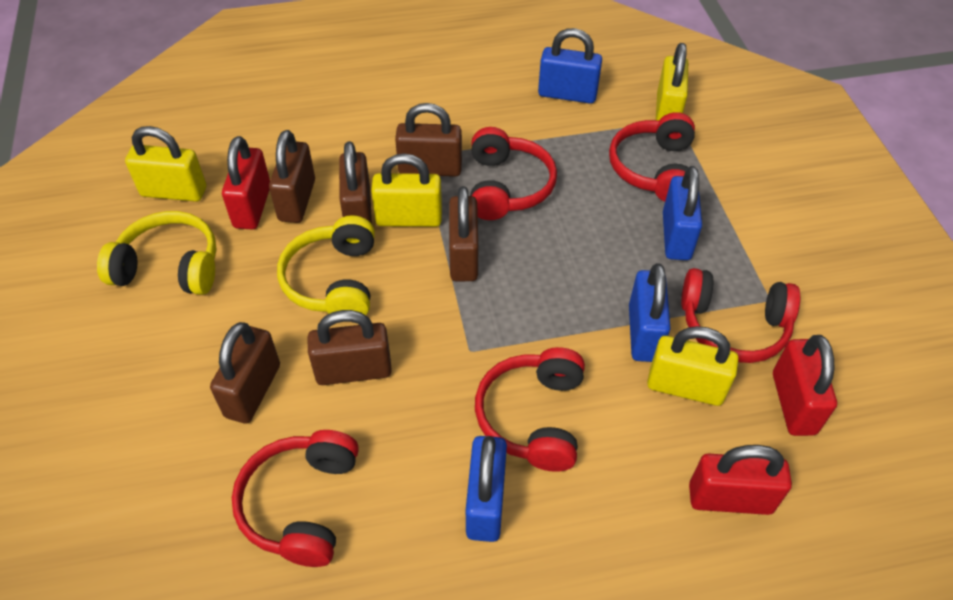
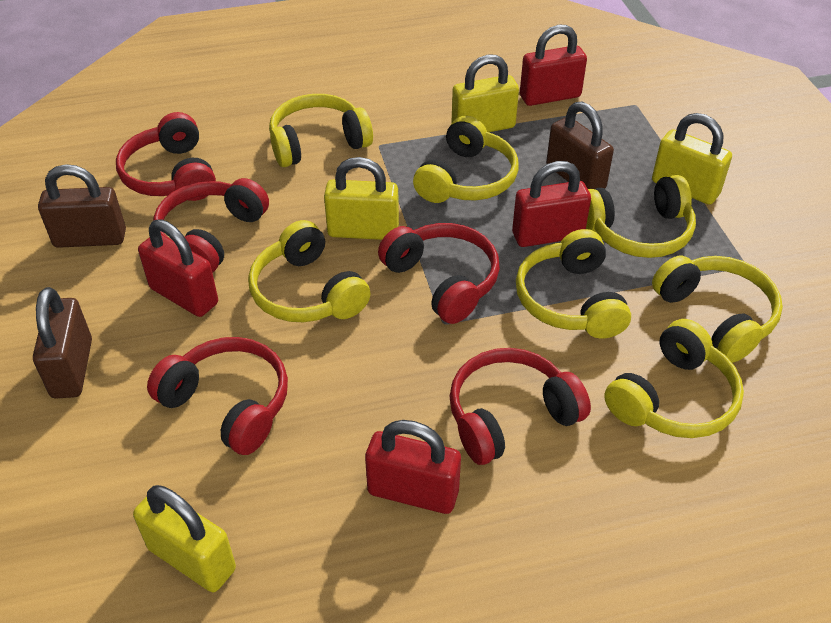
blue padlock: 4 -> 0
brown padlock: 6 -> 3
red padlock: 3 -> 4
yellow headphones: 2 -> 7

